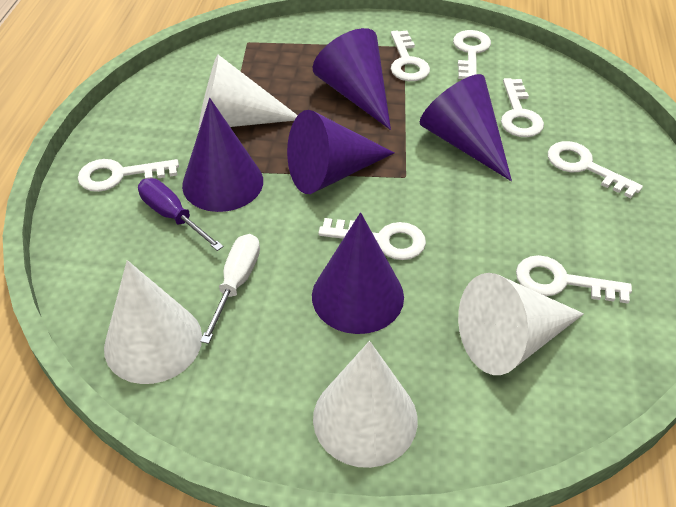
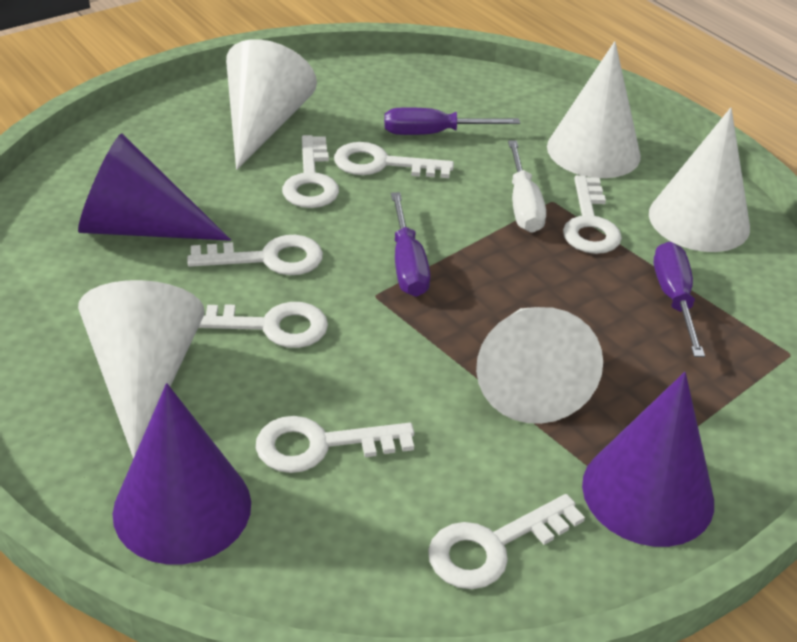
purple cone: 5 -> 3
purple screwdriver: 1 -> 3
white cone: 4 -> 5

